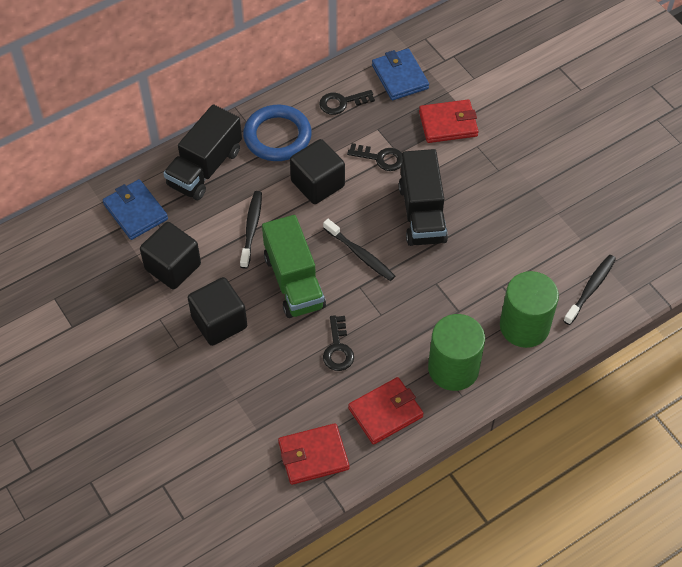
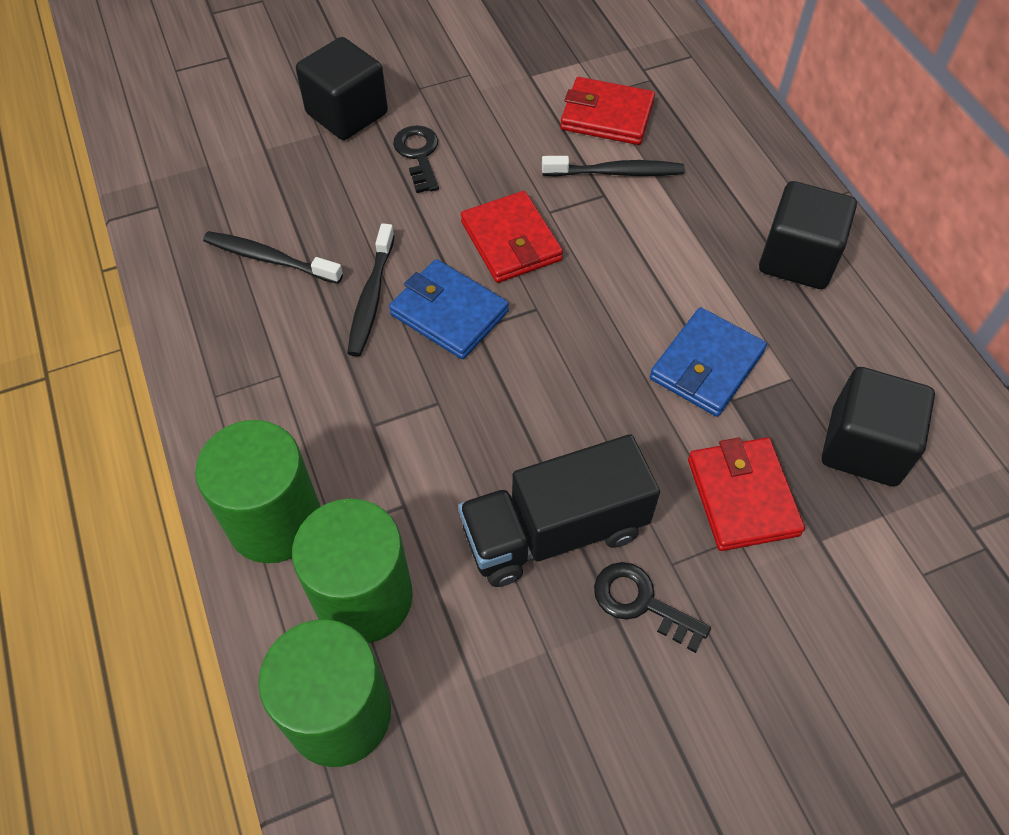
black key: 3 -> 2
black truck: 2 -> 1
blue ring: 1 -> 0
green cylinder: 2 -> 3
green truck: 1 -> 0

